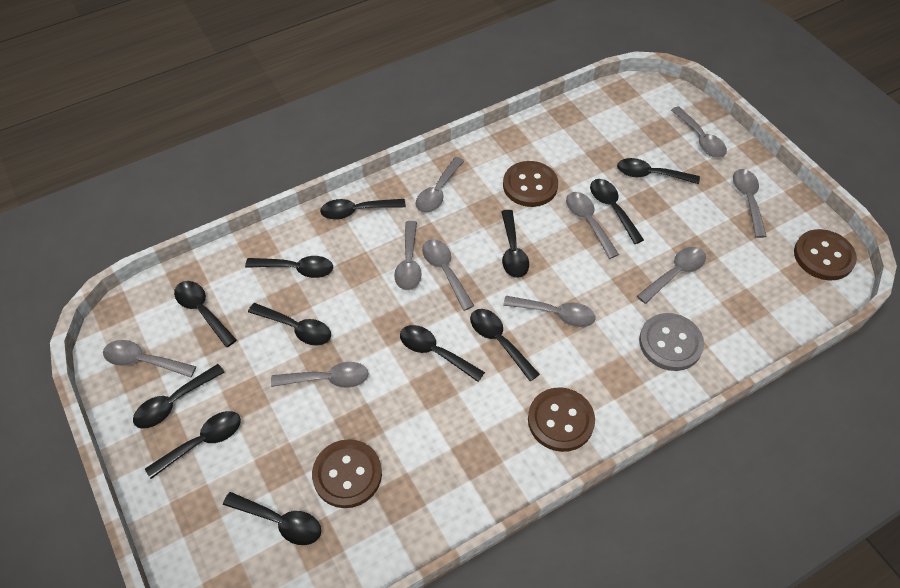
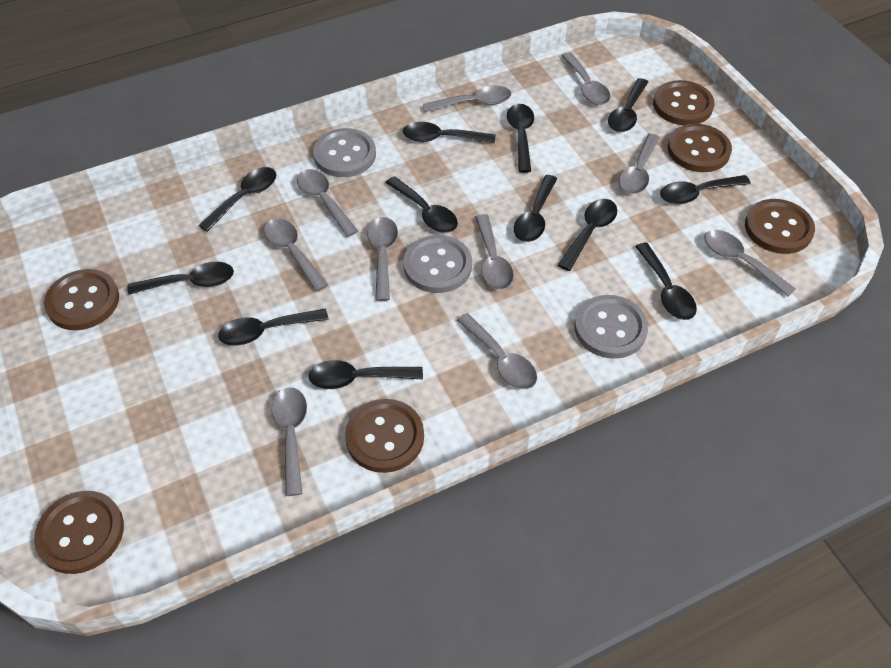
brown button: 4 -> 6
grey button: 1 -> 3

